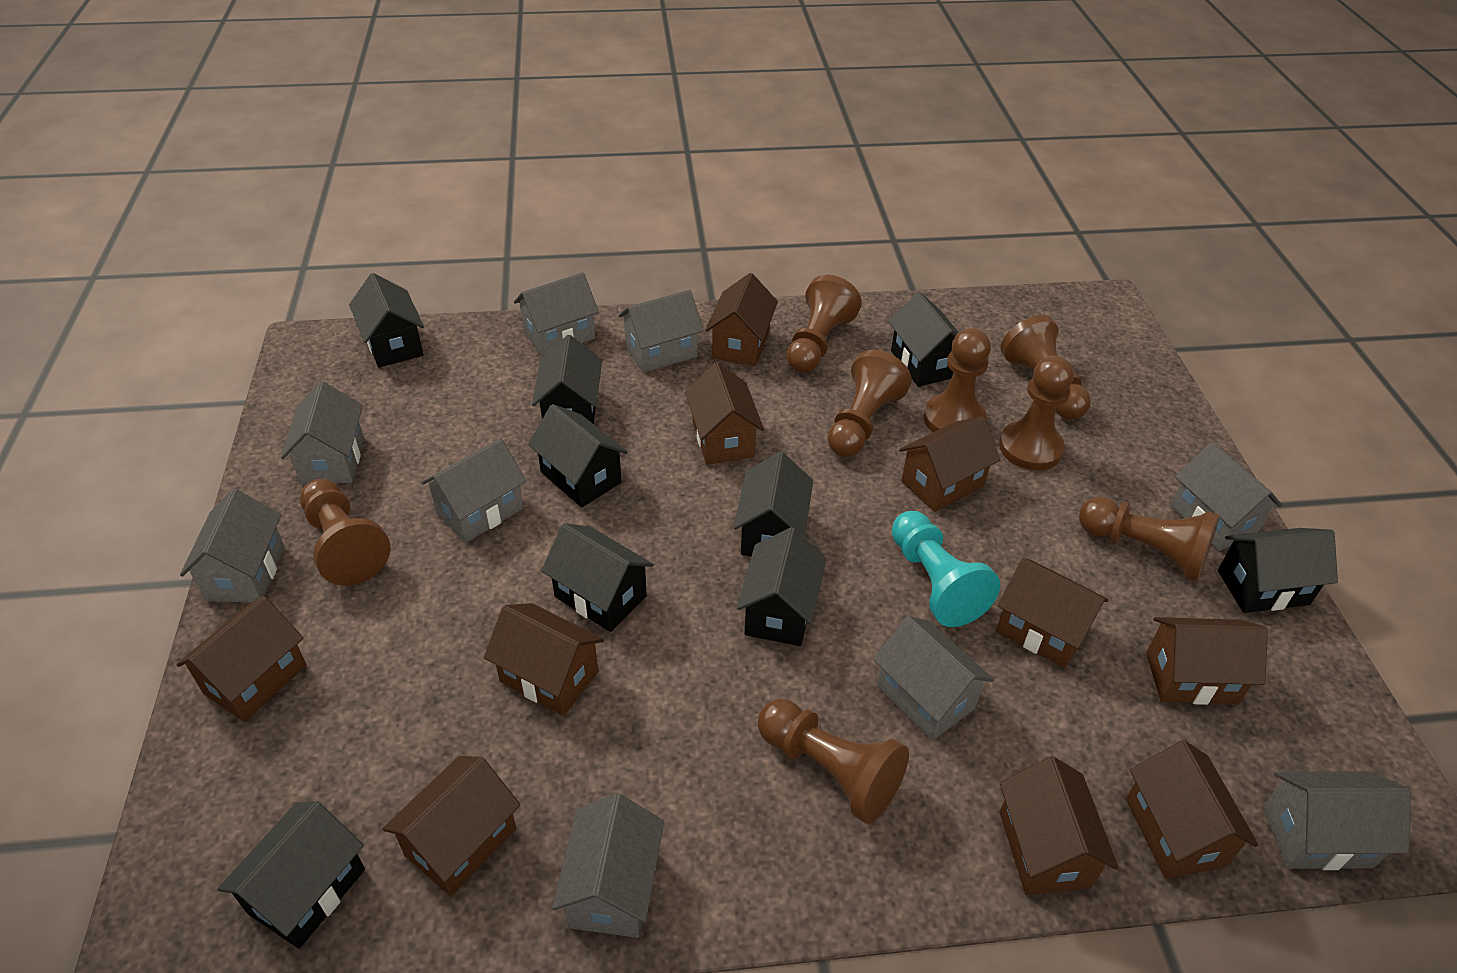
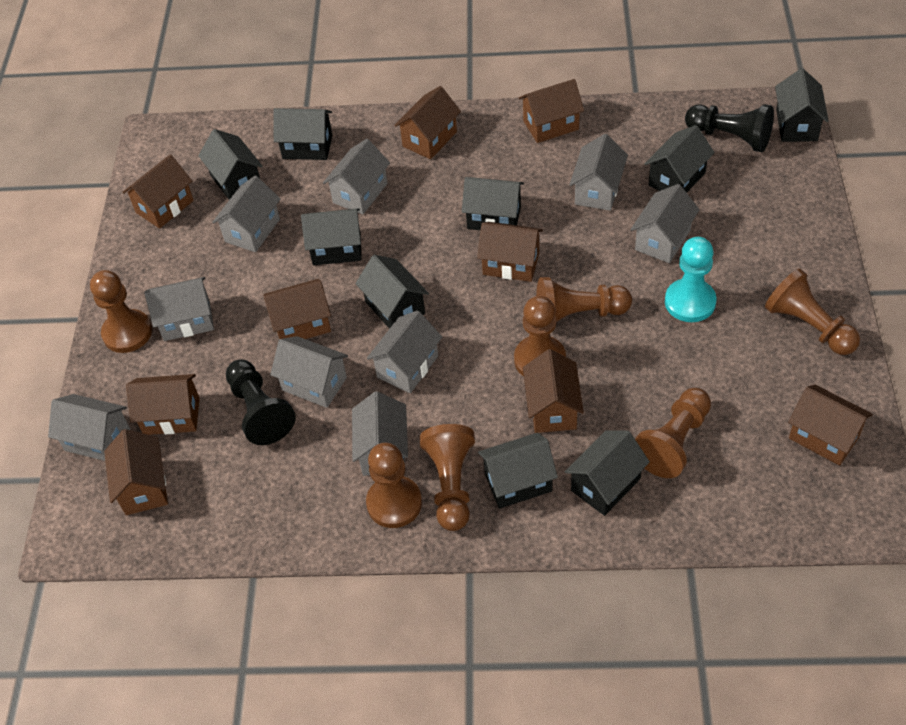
black pawn: 0 -> 2
brown house: 10 -> 9
brown pawn: 8 -> 7

